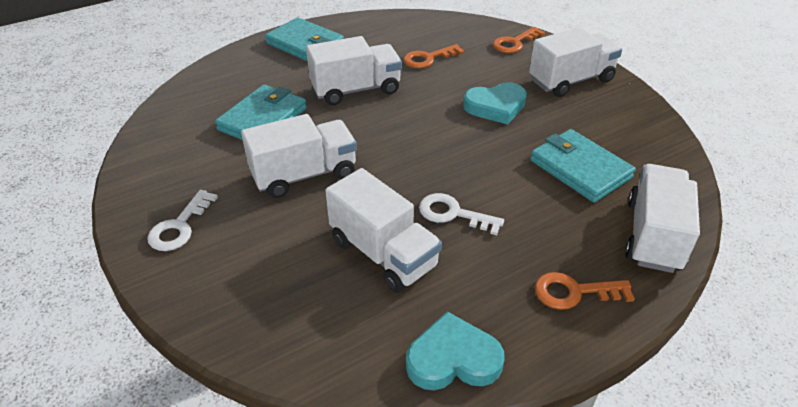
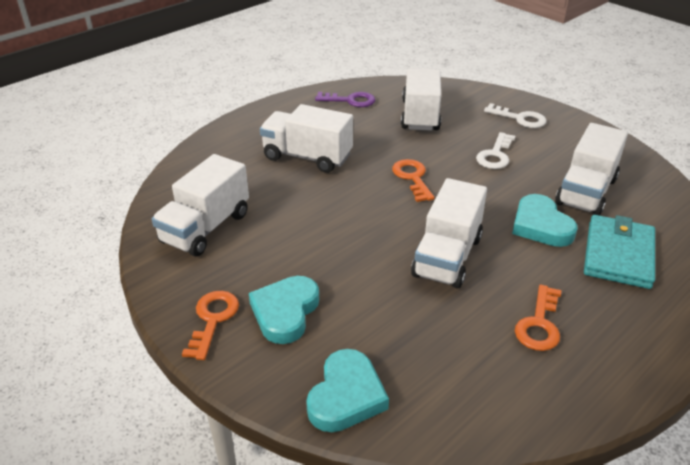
purple key: 0 -> 1
turquoise heart: 2 -> 3
turquoise wallet: 3 -> 1

